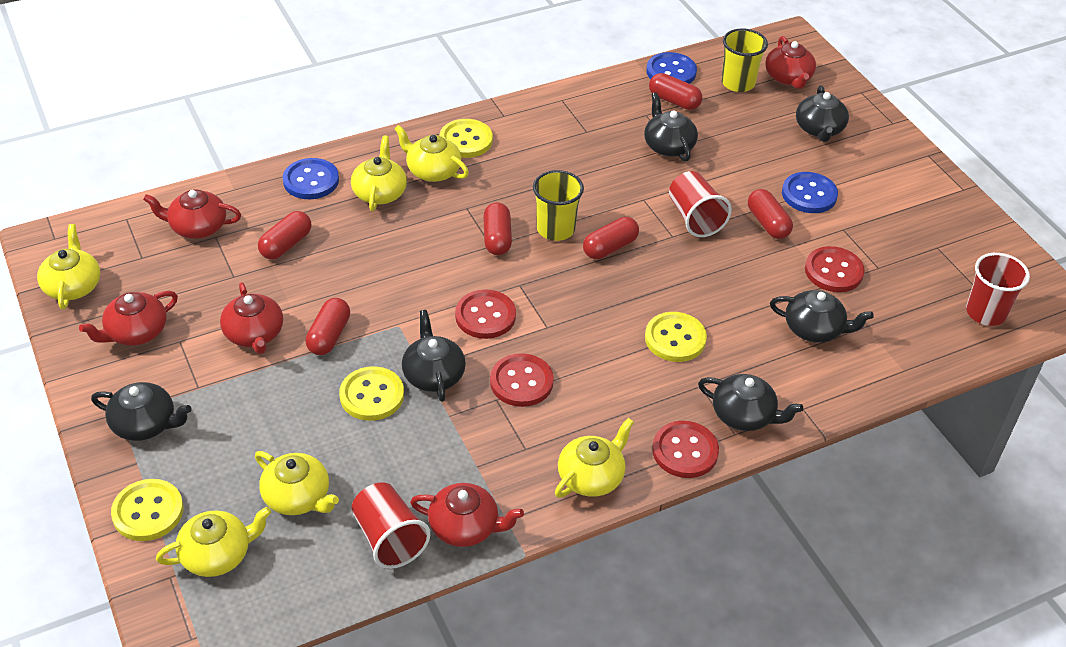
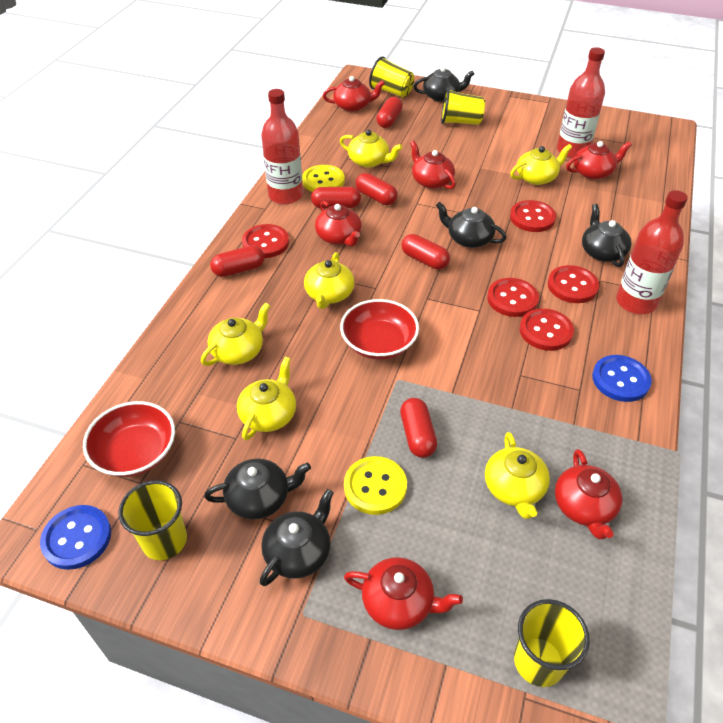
black teapot: 6 -> 5
blue button: 3 -> 2
red bottle: 0 -> 3
red bowl: 0 -> 2
red button: 4 -> 5
red cup: 3 -> 0
red teapot: 5 -> 6
yellow button: 4 -> 2
yellow cup: 2 -> 4

